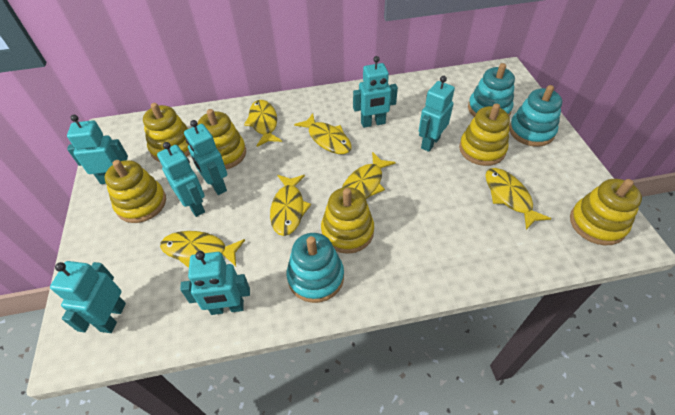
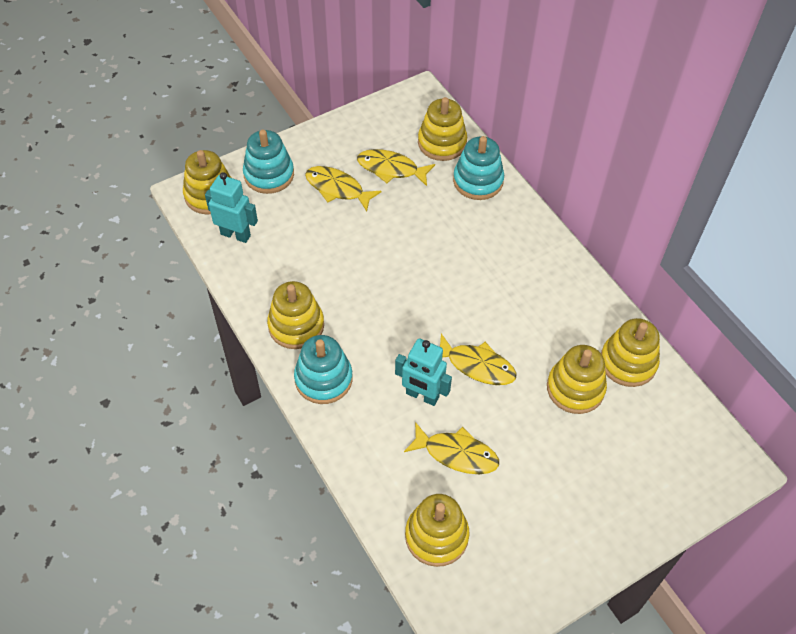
turquoise robot: 7 -> 2
yellow fish: 6 -> 4

